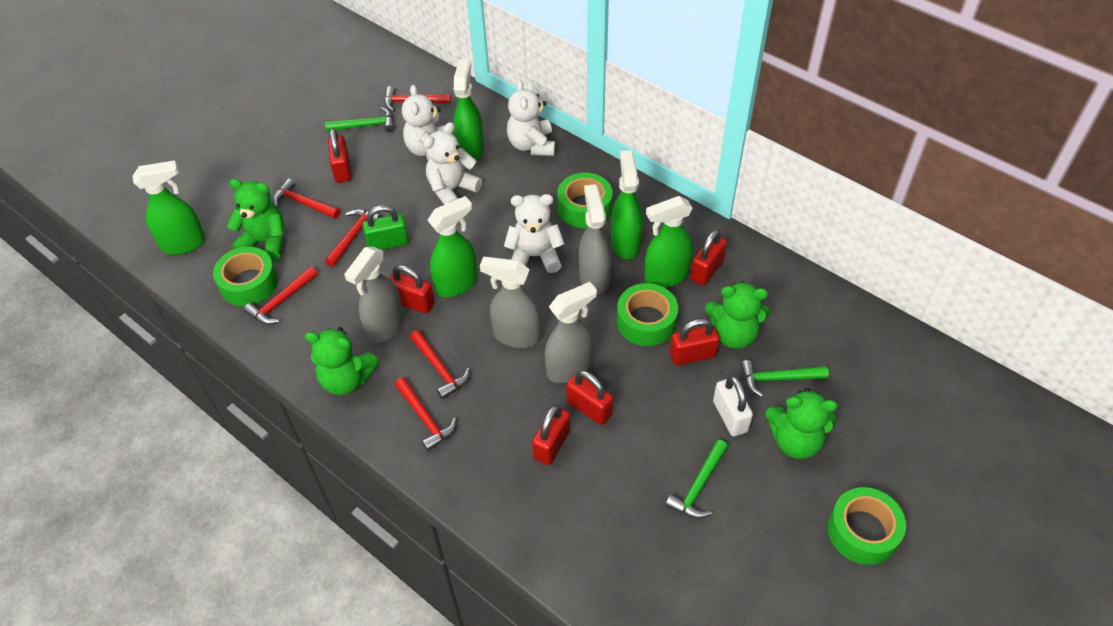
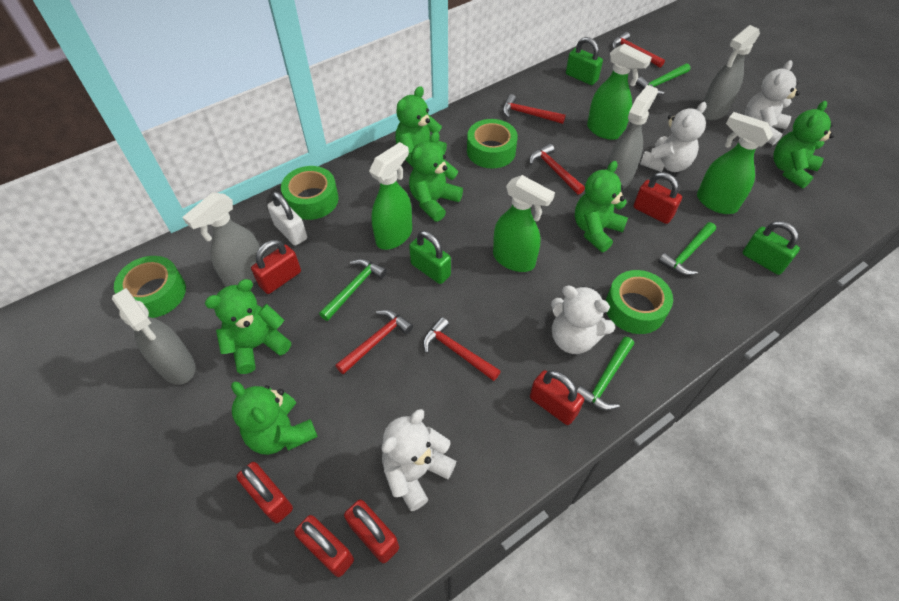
green hammer: 3 -> 4
green padlock: 1 -> 3
green spray bottle: 5 -> 4
green teddy bear: 4 -> 6
red hammer: 6 -> 5

